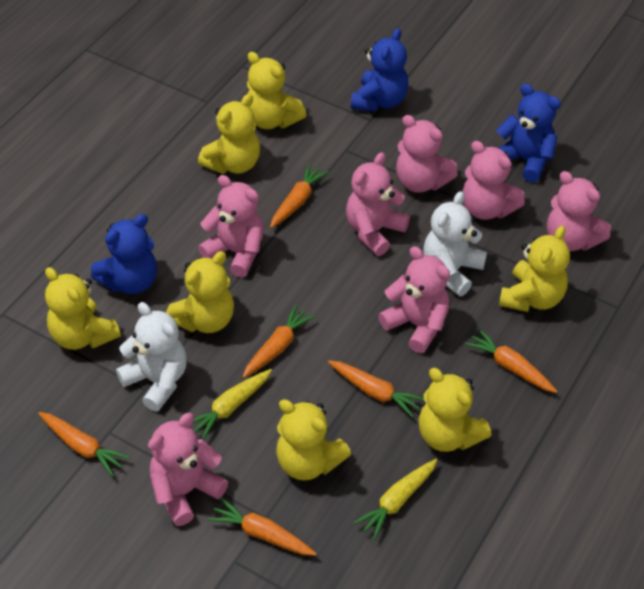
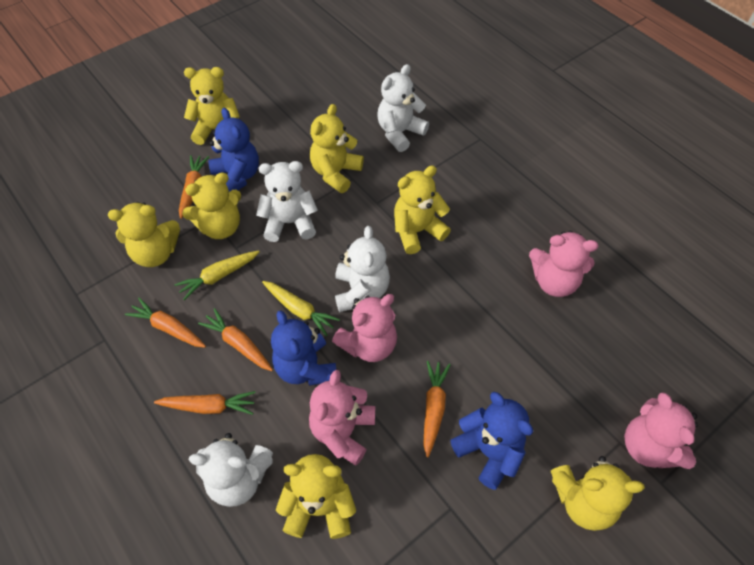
orange carrot: 6 -> 5
pink teddy bear: 7 -> 4
white teddy bear: 2 -> 4

